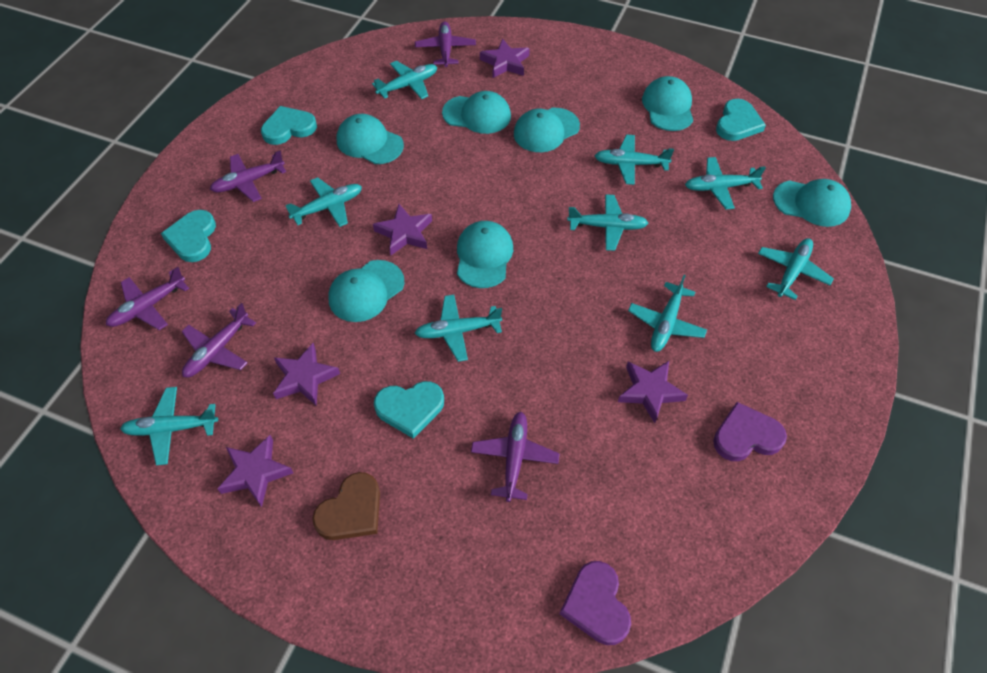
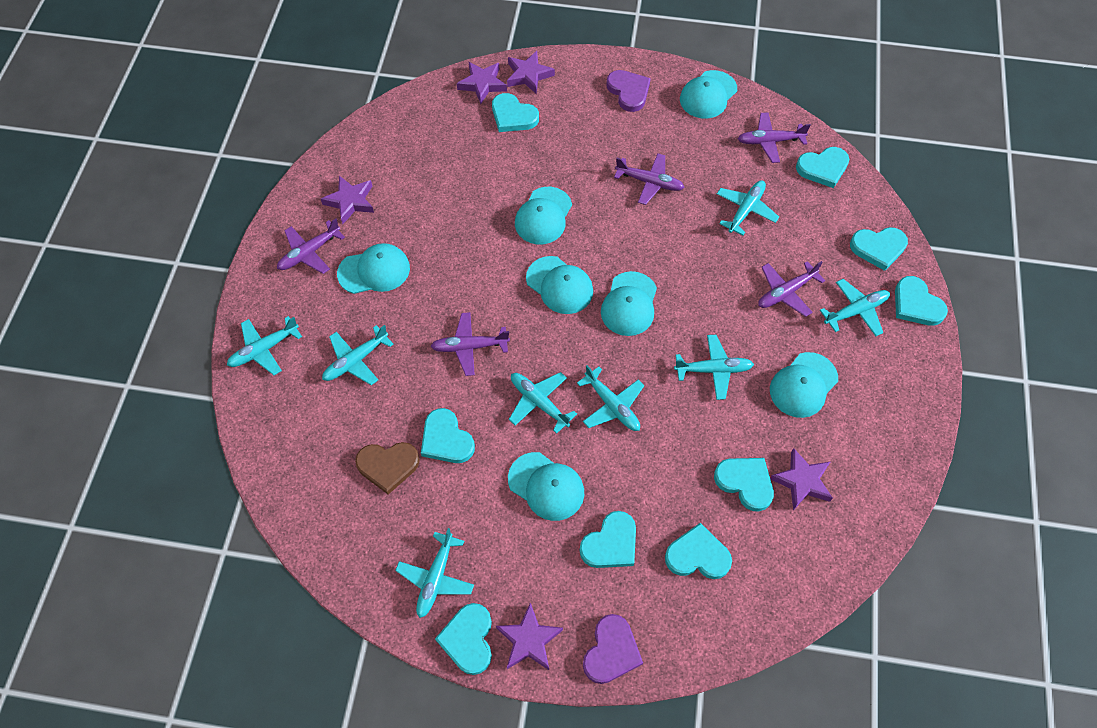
turquoise heart: 4 -> 9
turquoise plane: 9 -> 8

